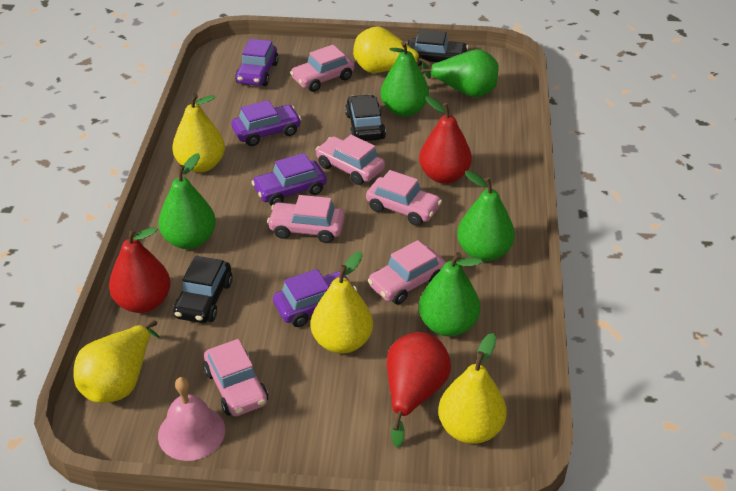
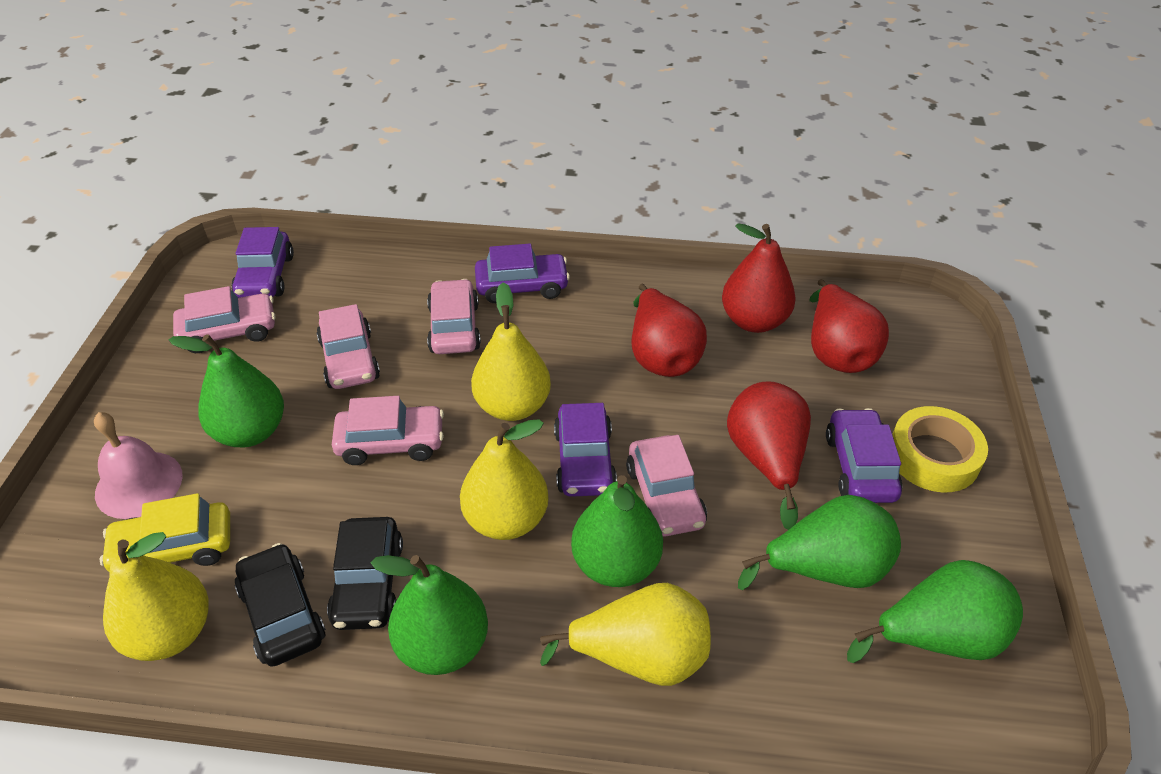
black car: 3 -> 2
pink car: 6 -> 5
red pear: 3 -> 4
yellow car: 0 -> 1
yellow pear: 5 -> 4
yellow tape: 0 -> 1

